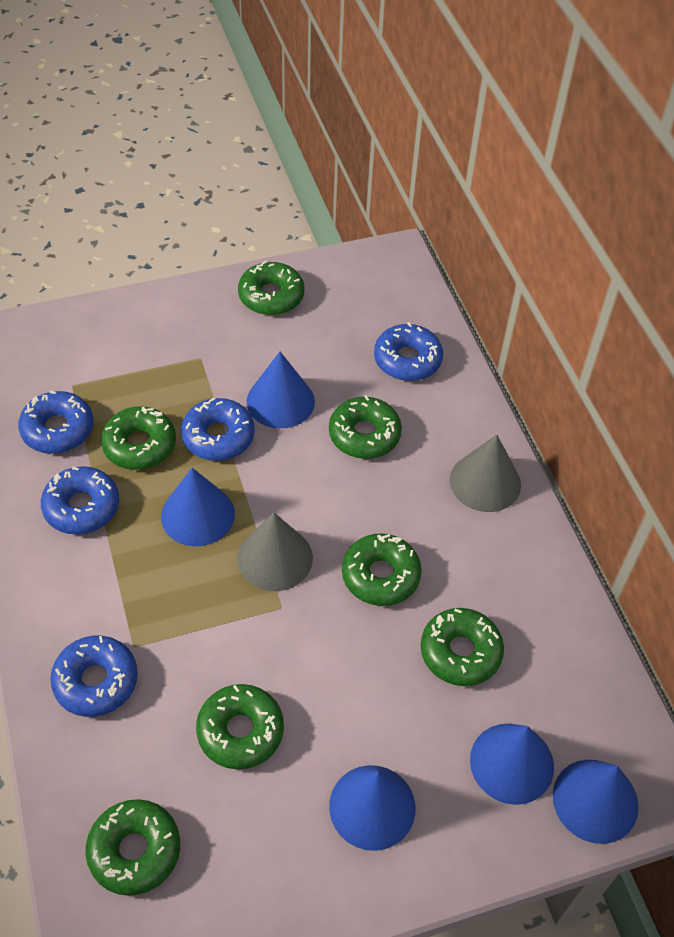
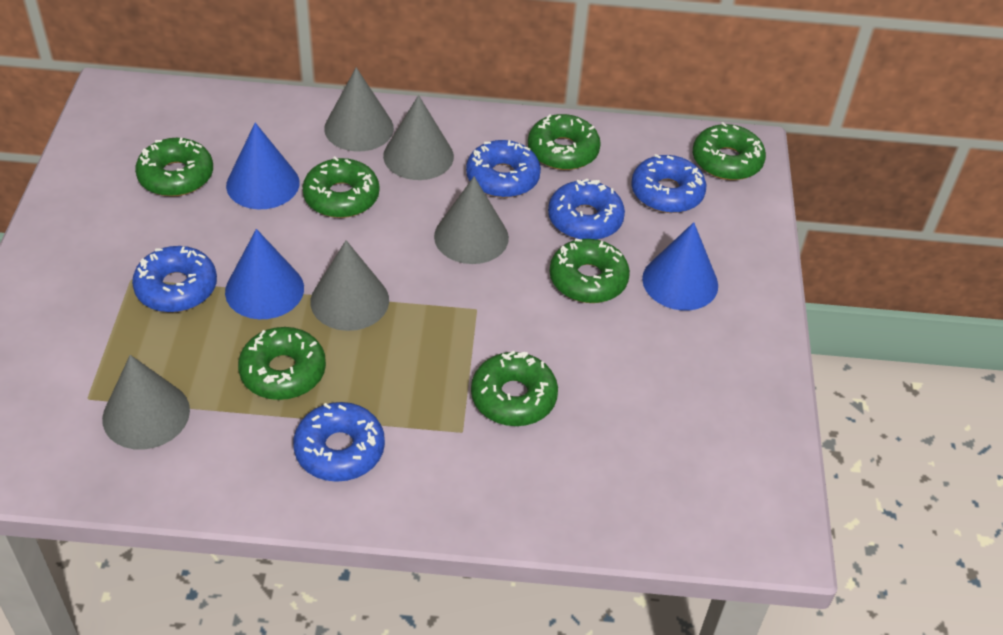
blue cone: 5 -> 3
grey cone: 2 -> 5

